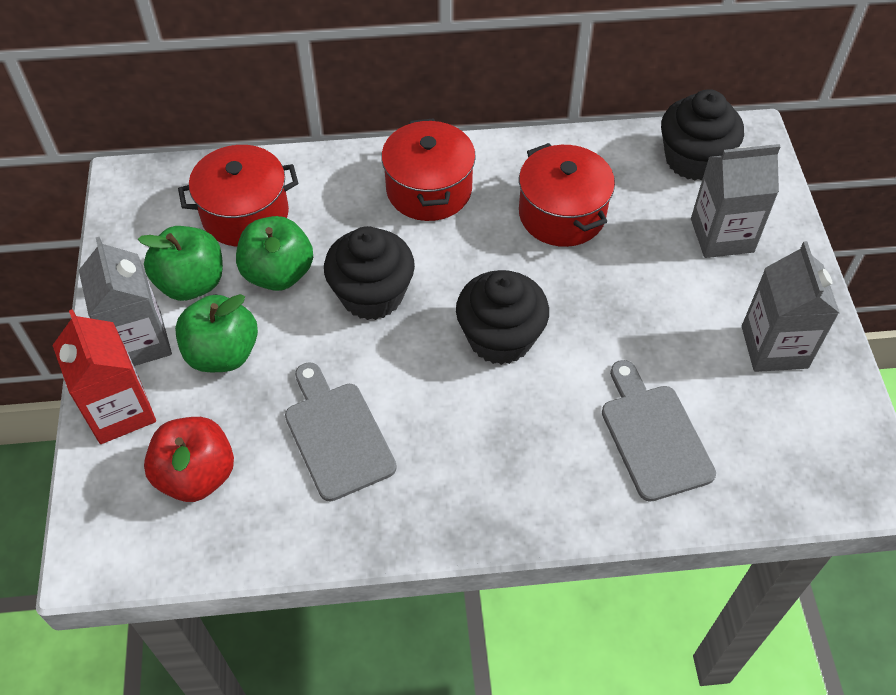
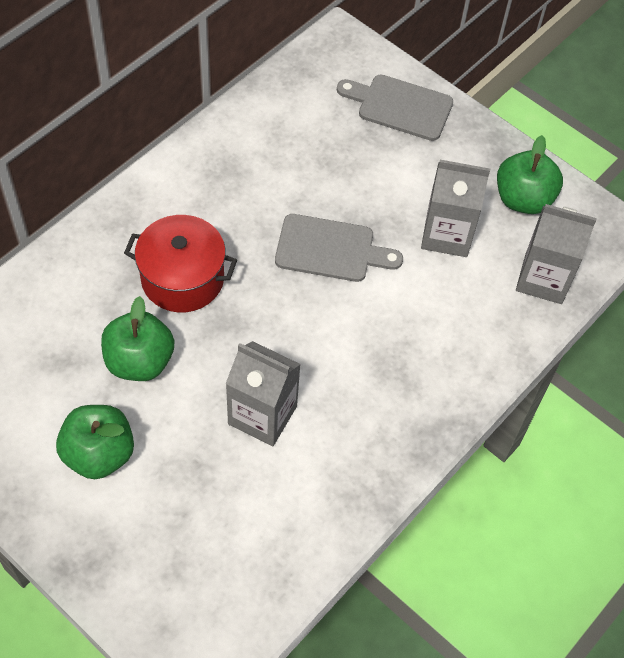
black cupcake: 3 -> 0
red apple: 1 -> 0
red carton: 1 -> 0
red pot: 3 -> 1

